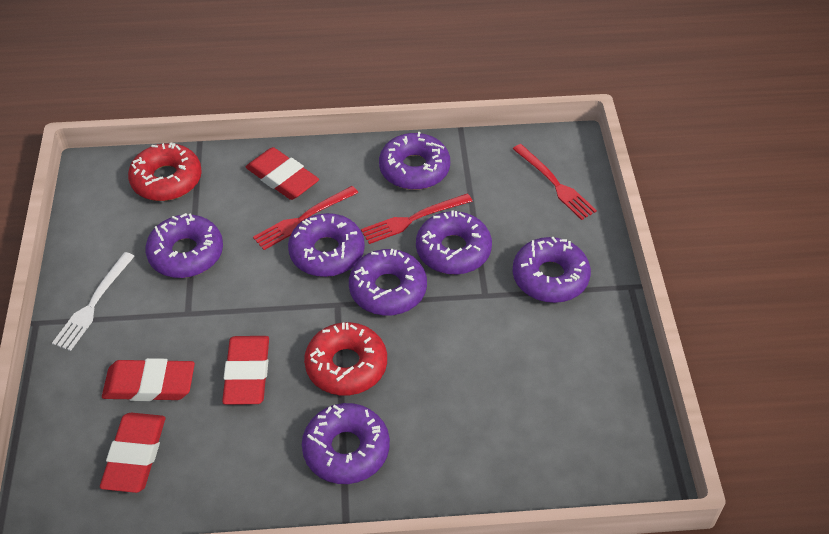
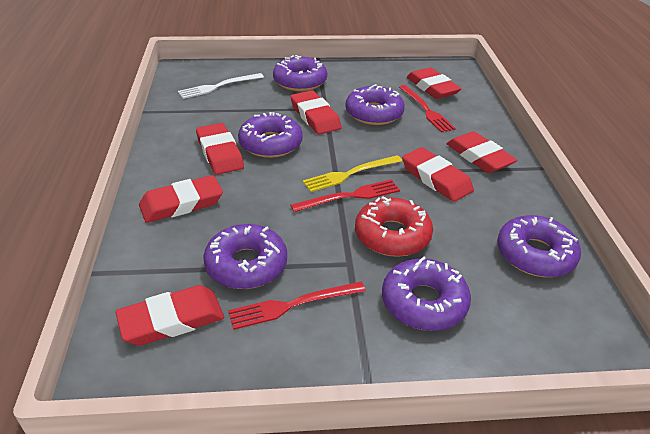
purple donut: 7 -> 6
red donut: 2 -> 1
red eraser: 4 -> 7
yellow fork: 0 -> 1

